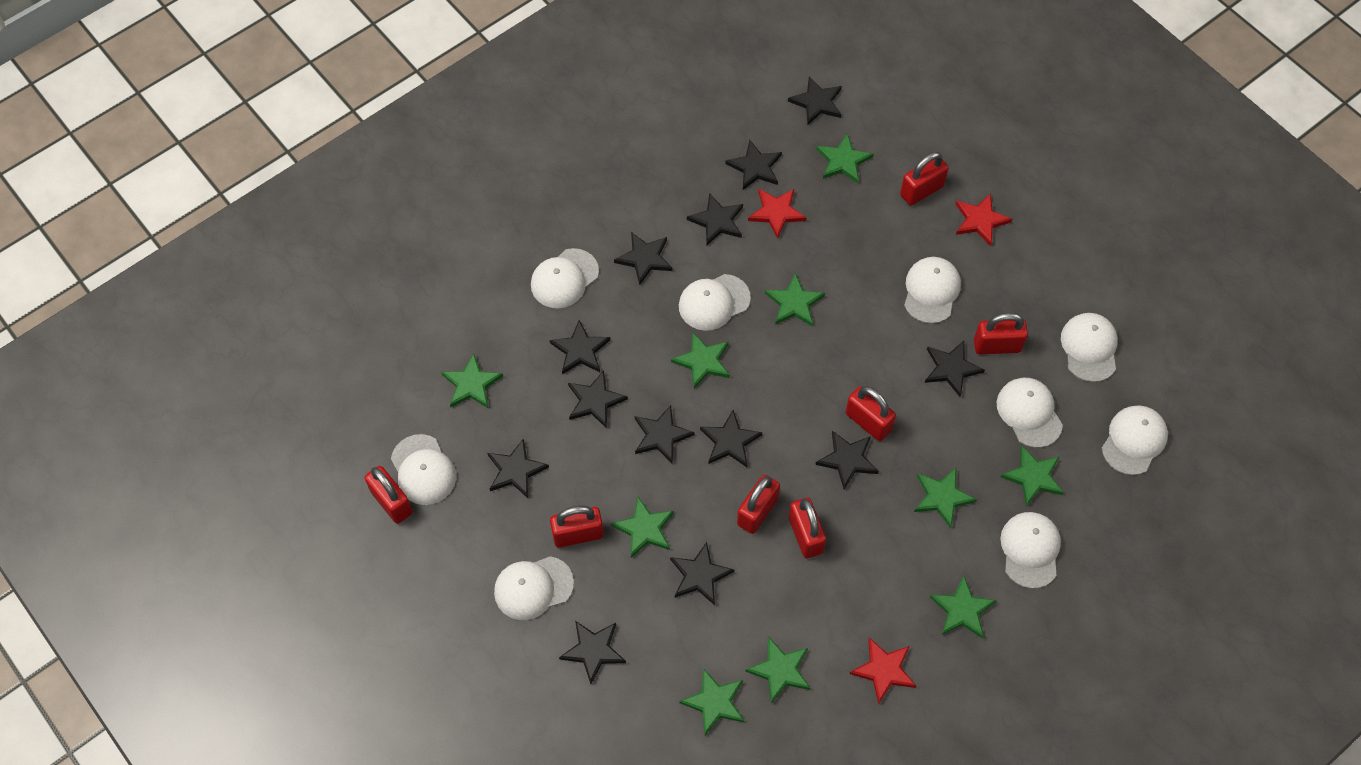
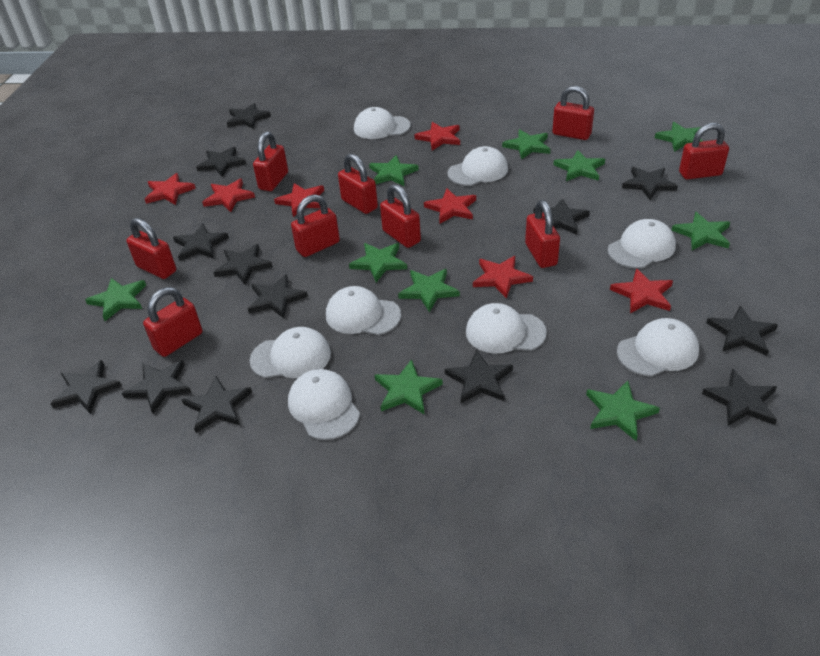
red padlock: 7 -> 9
red star: 3 -> 7
white cap: 9 -> 8

